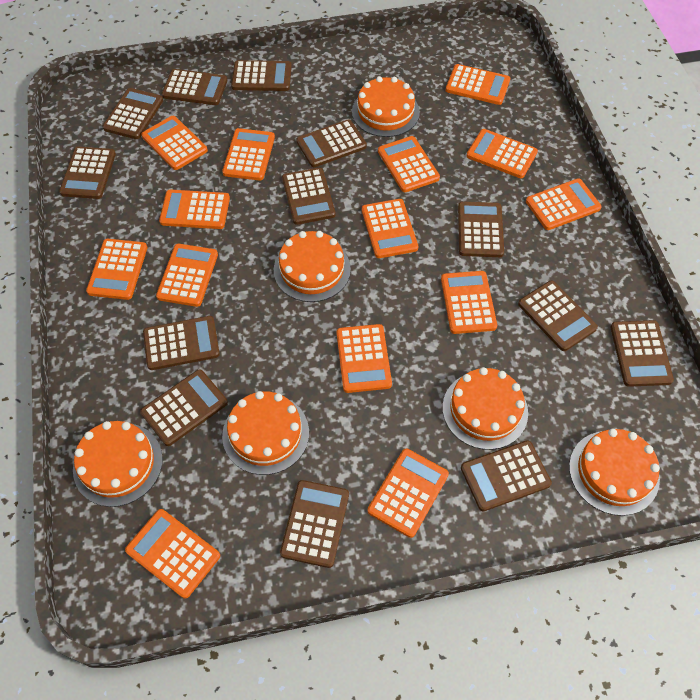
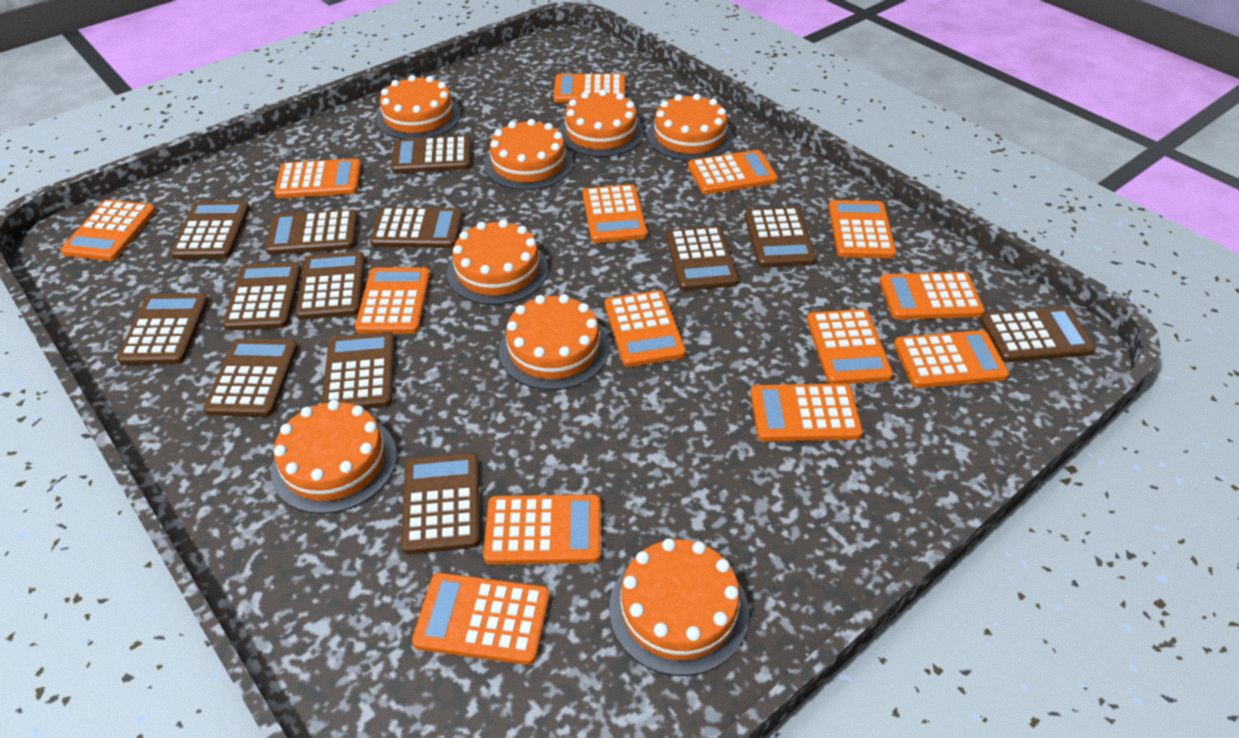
orange cake: 6 -> 8

